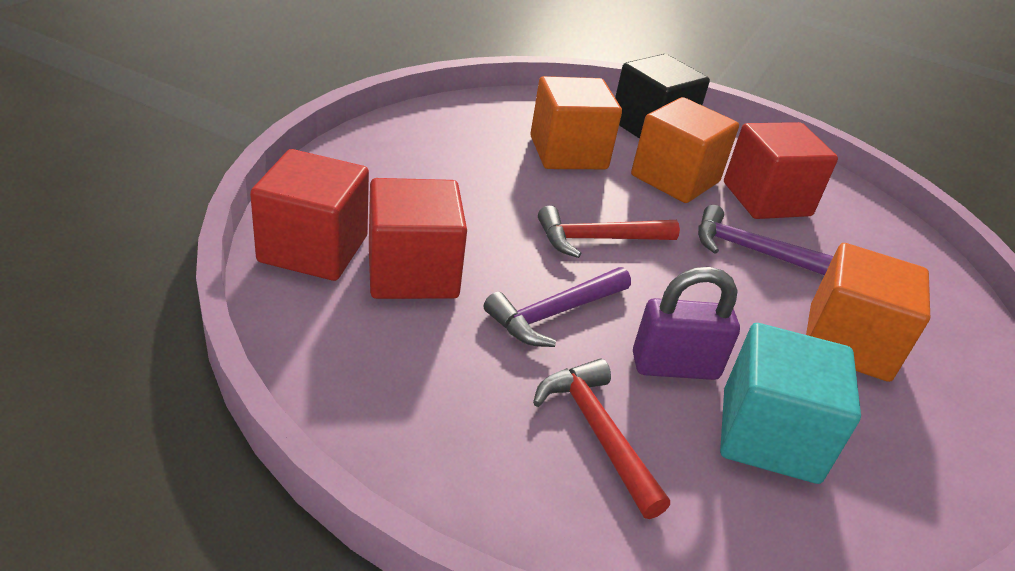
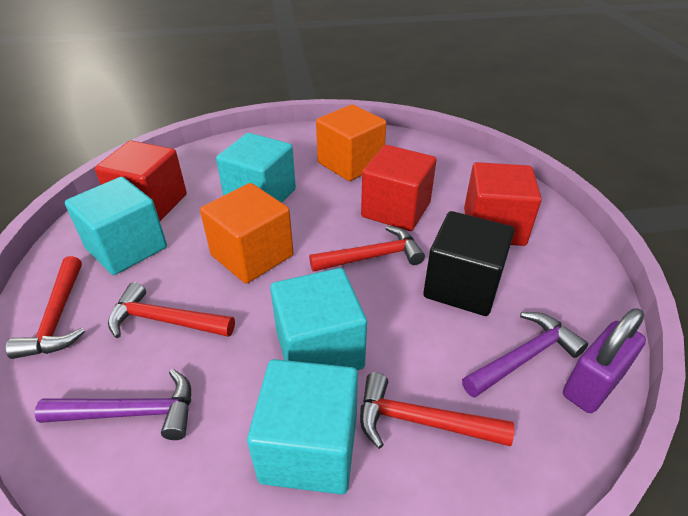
orange cube: 3 -> 2
red hammer: 2 -> 4
turquoise cube: 1 -> 4

